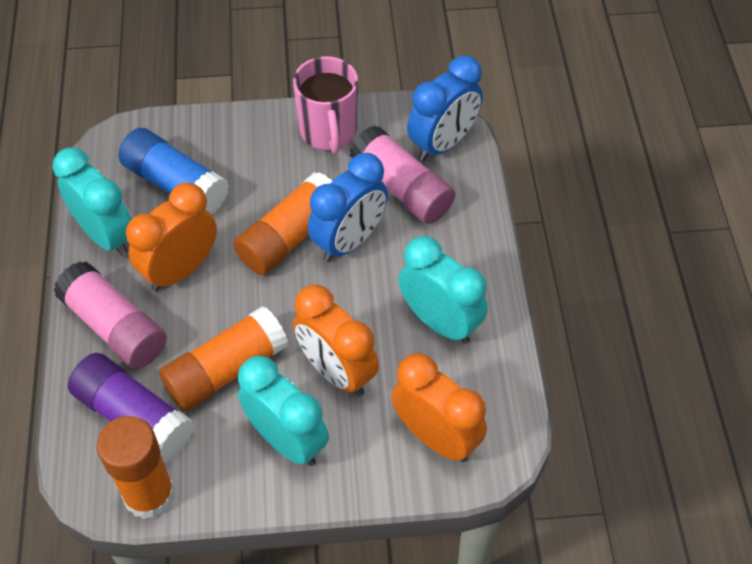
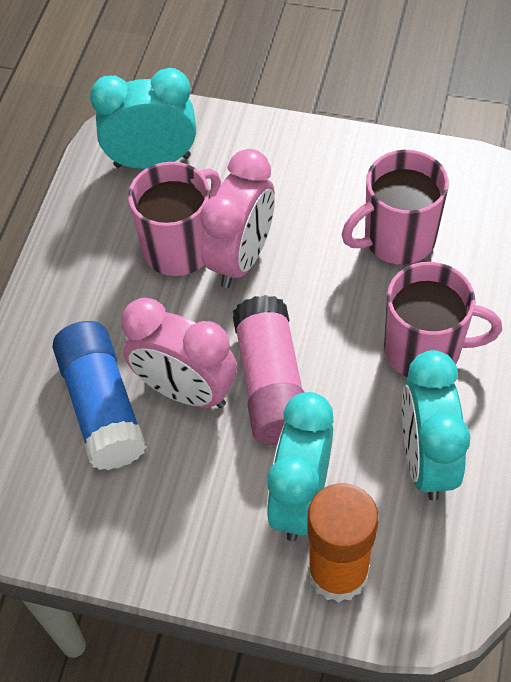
blue clock: 2 -> 0
orange clock: 3 -> 0
orange glue stick: 3 -> 1
pink clock: 0 -> 2
pink glue stick: 2 -> 1
pink mug: 1 -> 3
purple glue stick: 1 -> 0

